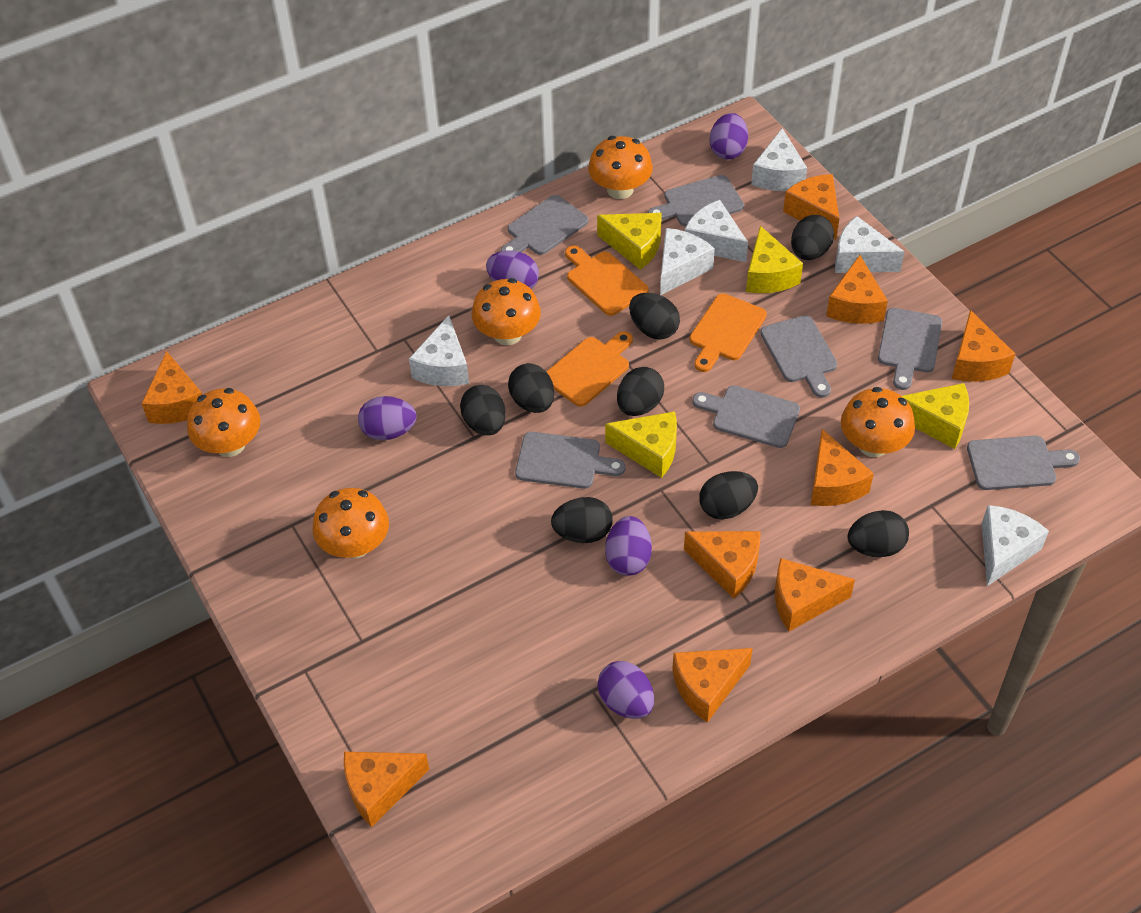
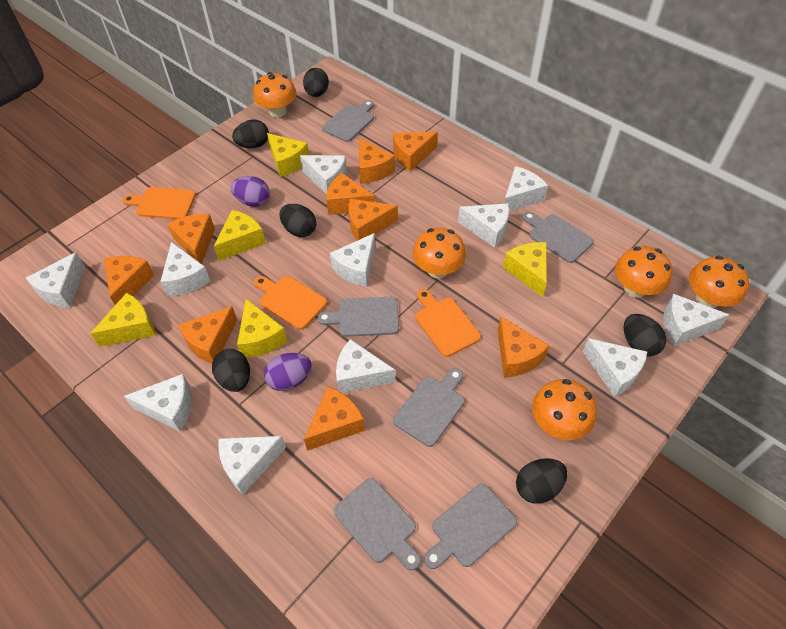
black egg: 8 -> 6
grey cutting board: 7 -> 6
purple egg: 5 -> 2
white cheese: 6 -> 11
yellow cheese: 4 -> 5

